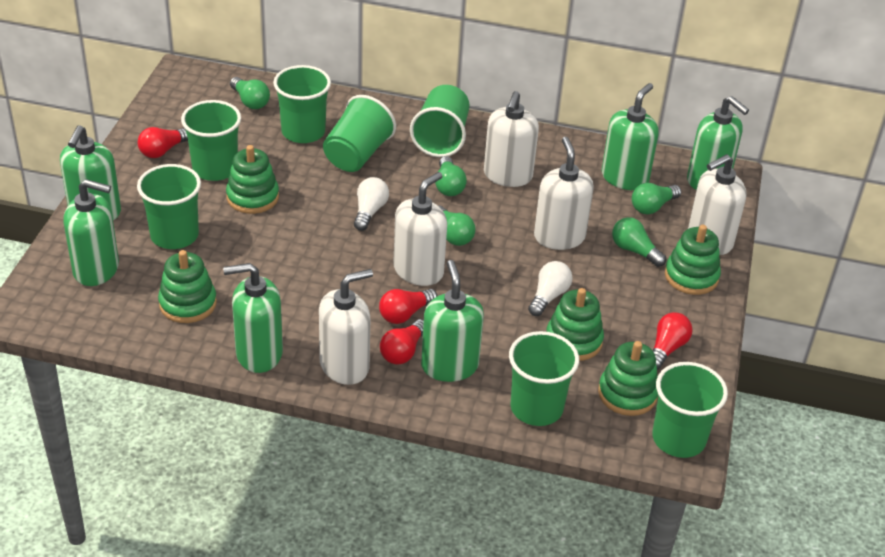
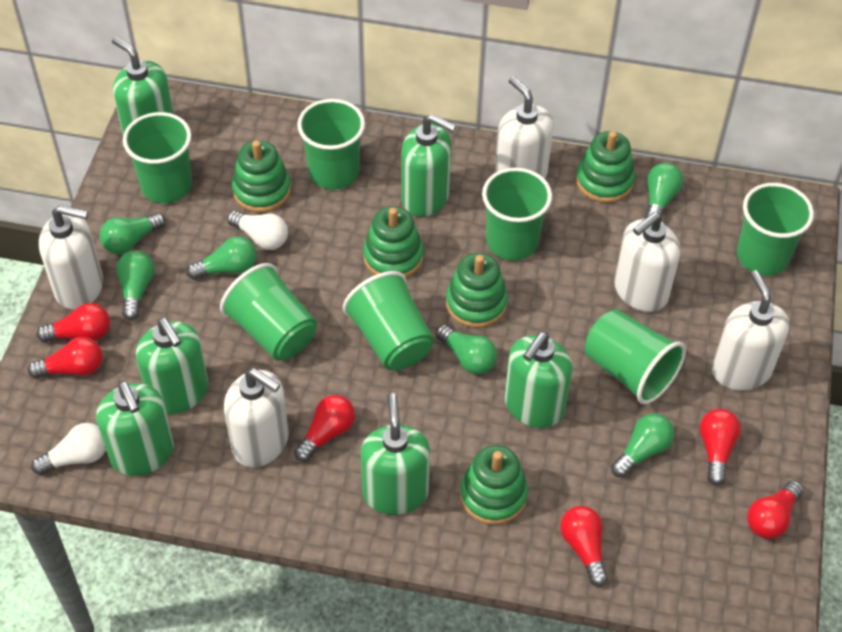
green light bulb: 5 -> 6
red light bulb: 4 -> 6

